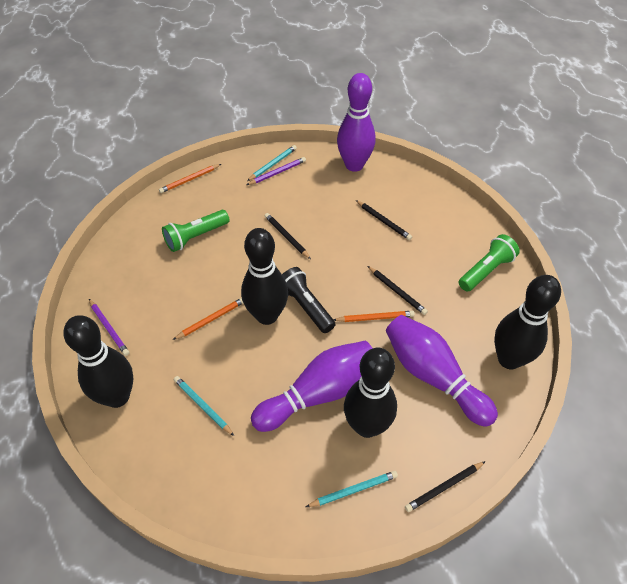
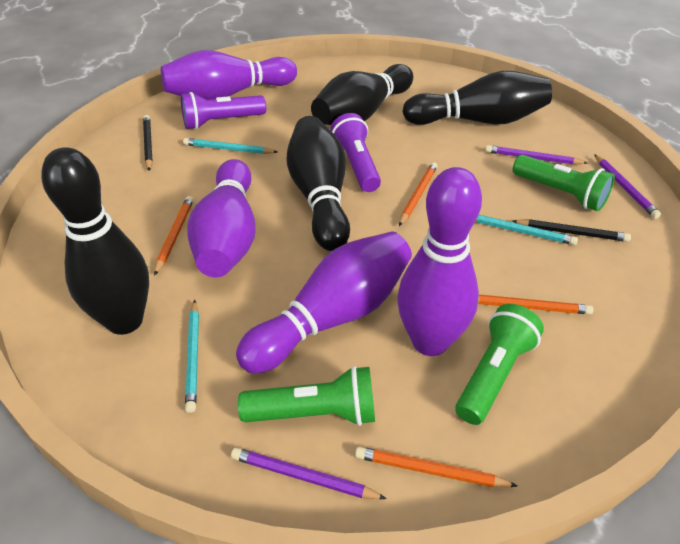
black flashlight: 1 -> 0
black pencil: 4 -> 2
green flashlight: 2 -> 3
orange pencil: 3 -> 4
purple bowling pin: 3 -> 4
purple flashlight: 0 -> 2
purple pencil: 2 -> 3

